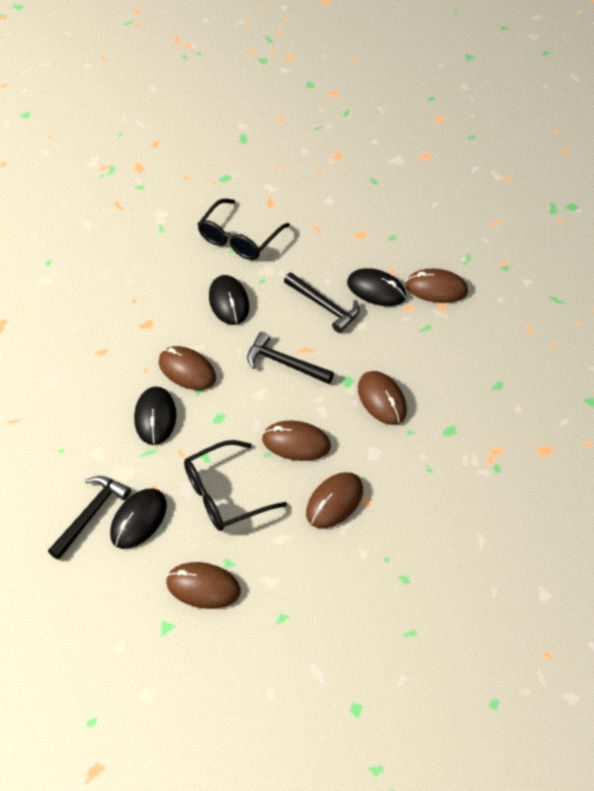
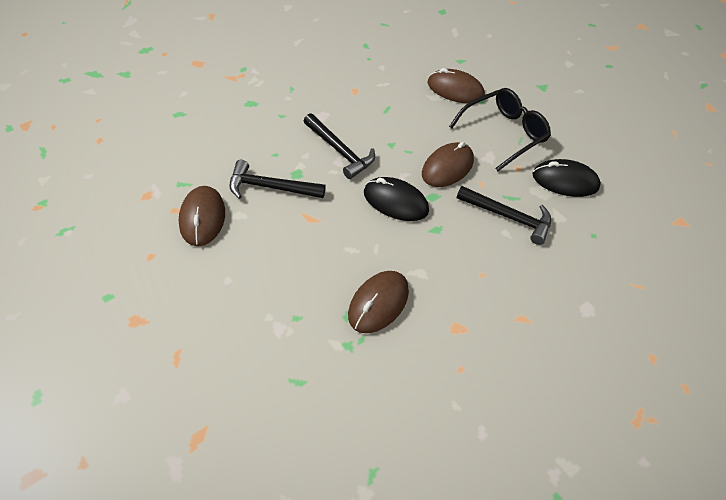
black glasses: 2 -> 1
black mouse: 4 -> 2
brown mouse: 6 -> 4

